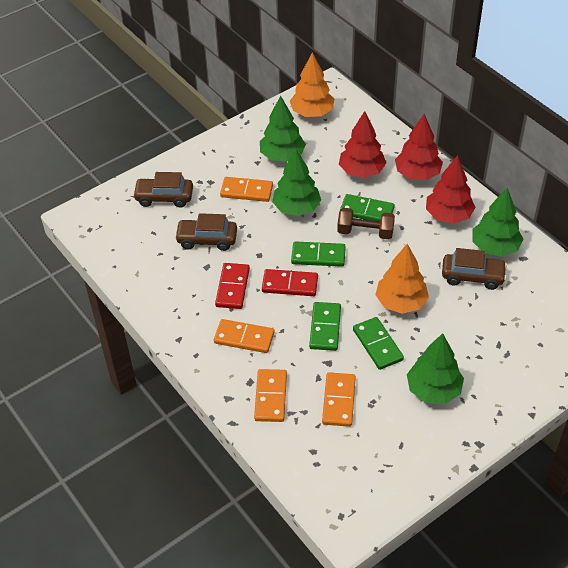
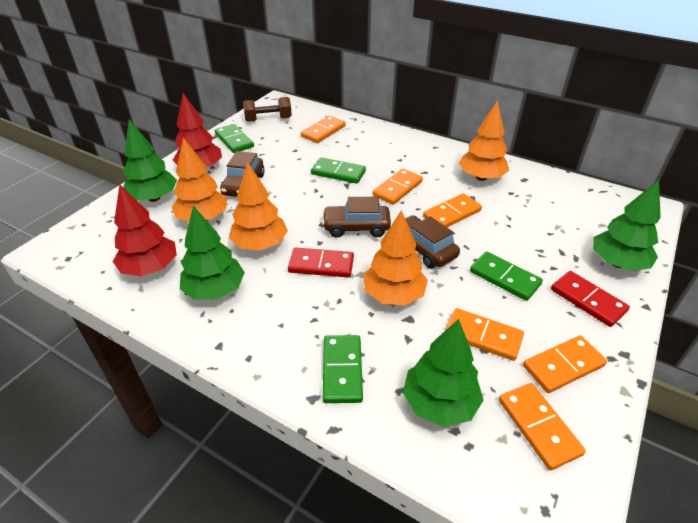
orange domino: 4 -> 6
orange tree: 2 -> 4
red tree: 3 -> 2

